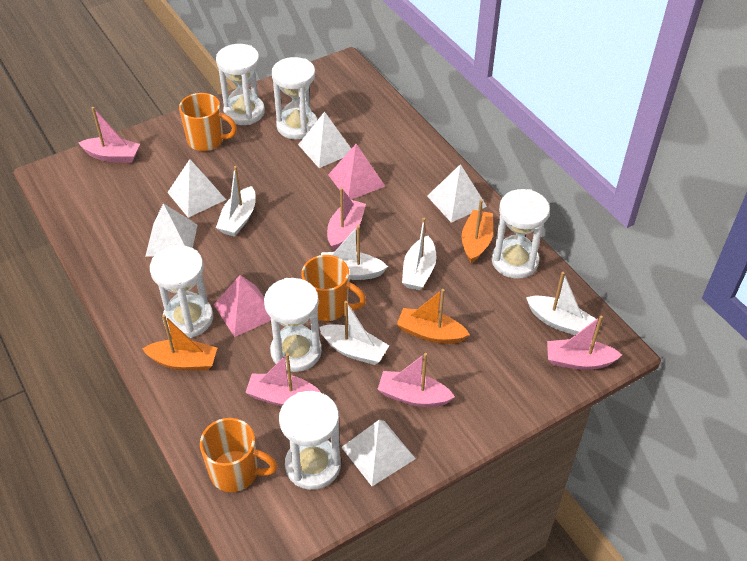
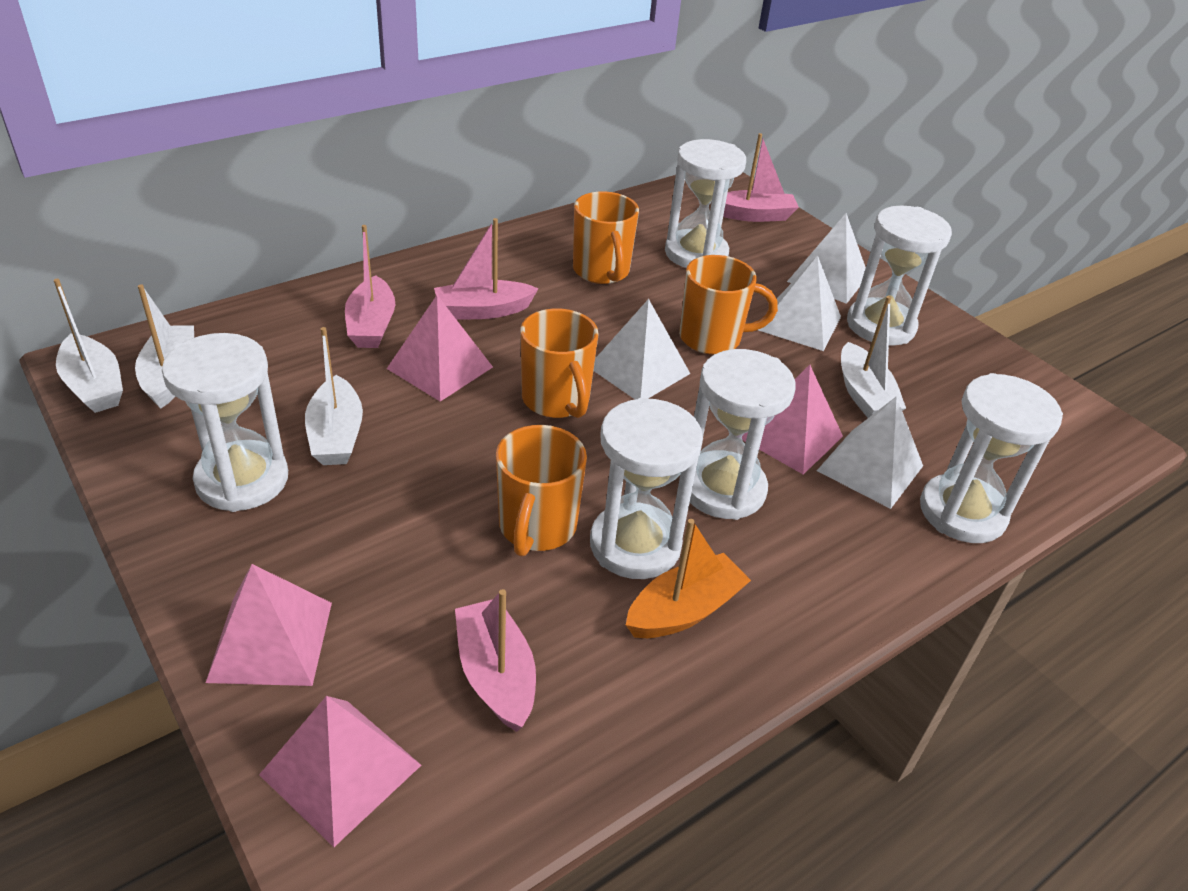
orange boat: 3 -> 1
orange mug: 3 -> 4
pink boat: 5 -> 4
pink pyramid: 2 -> 4
white boat: 5 -> 4
white pyramid: 5 -> 4

